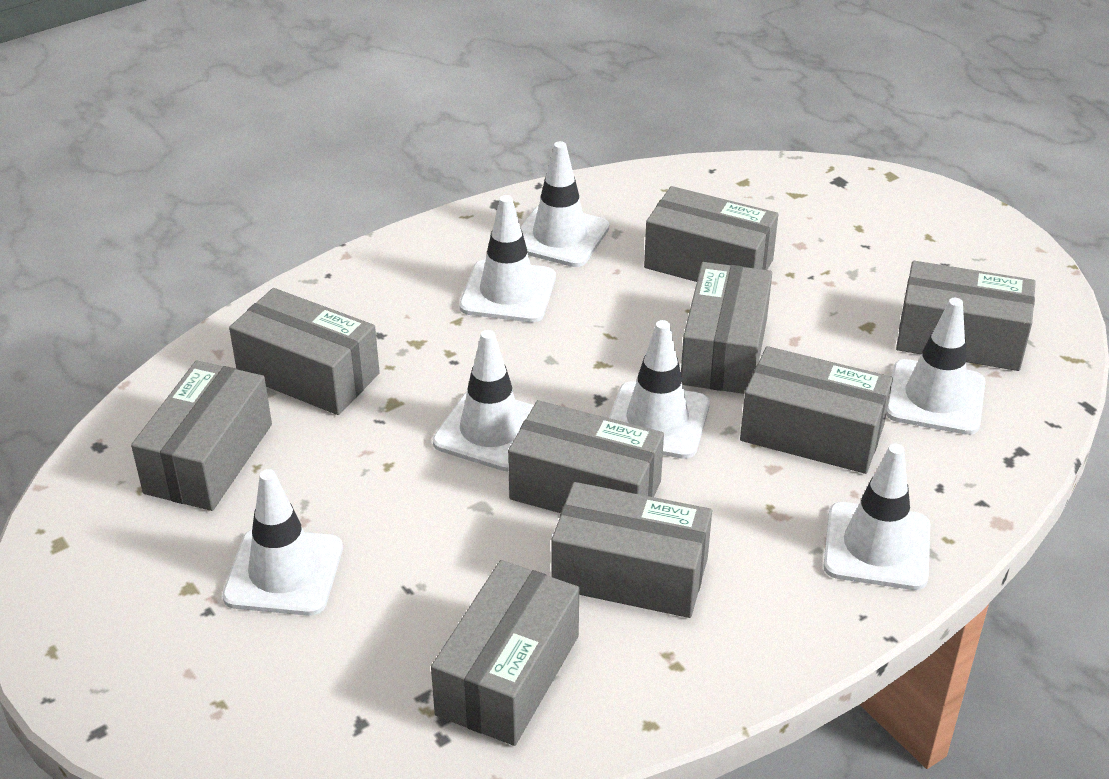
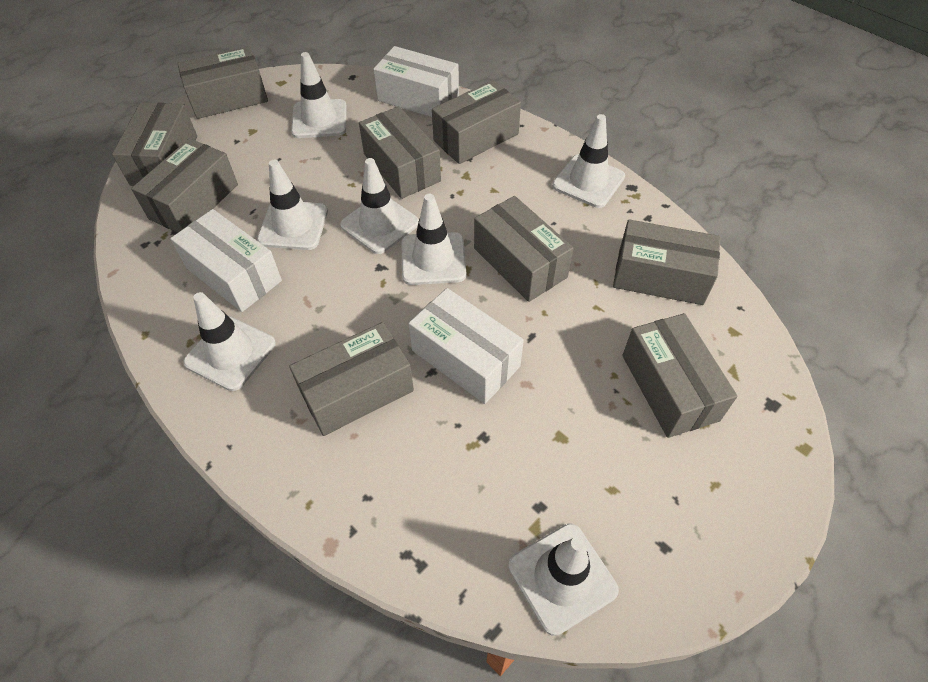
white box: 0 -> 3

